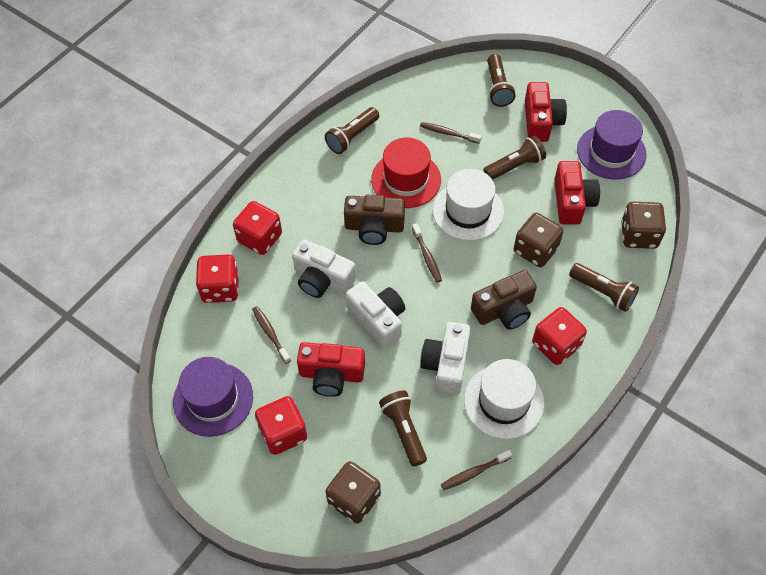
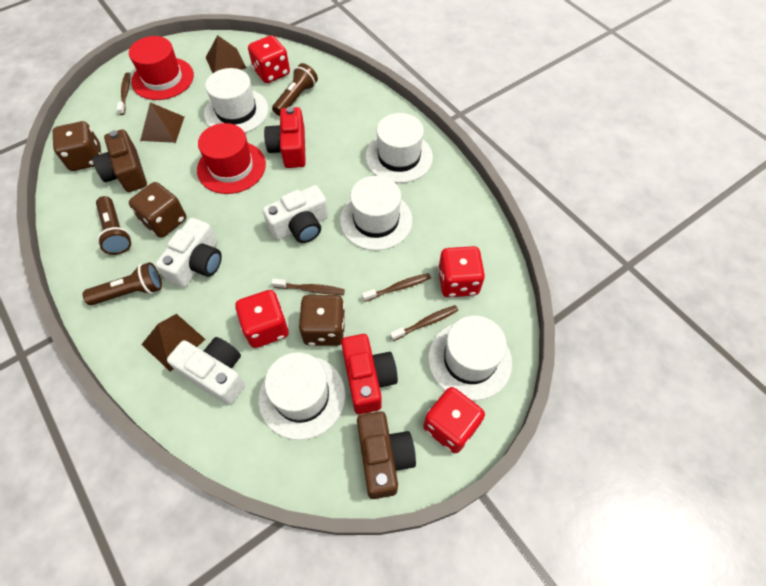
brown flashlight: 5 -> 3
brown pyramid: 0 -> 3
purple hat: 2 -> 0
red camera: 3 -> 2
red hat: 1 -> 2
white hat: 2 -> 5

